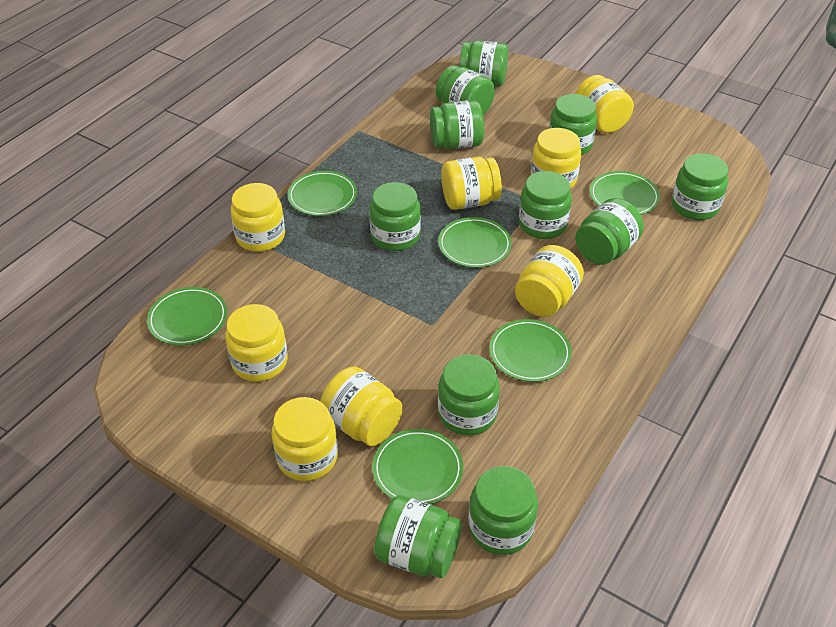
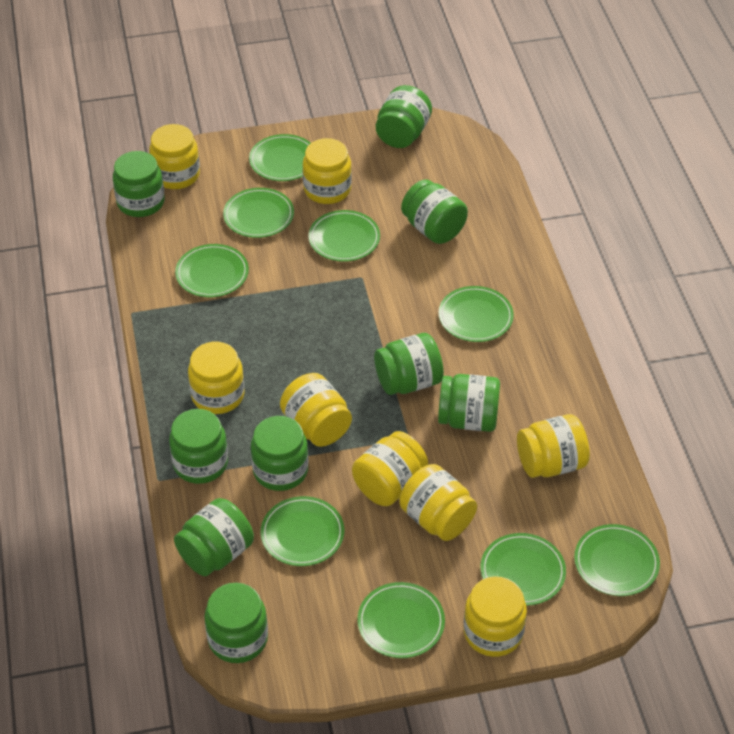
green jar: 11 -> 9
green plate: 6 -> 9

